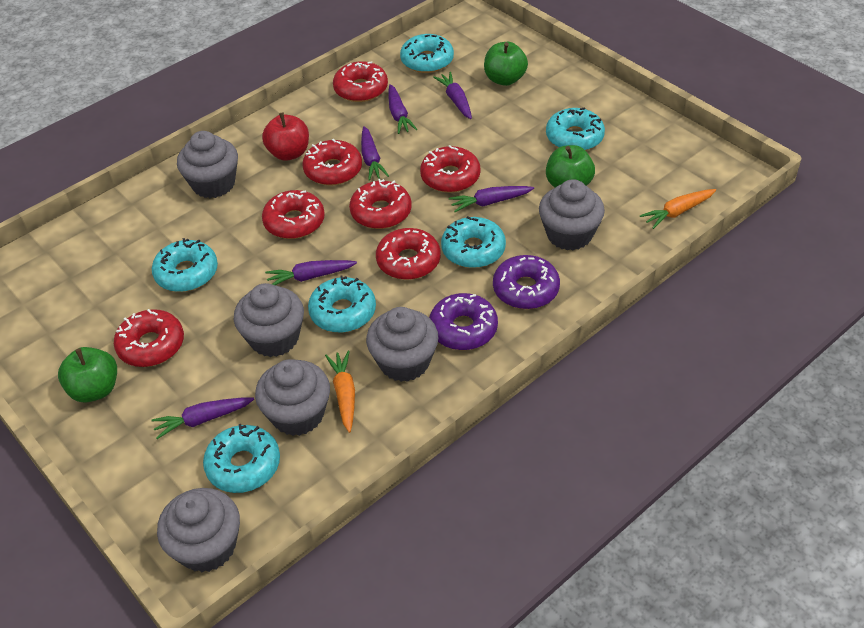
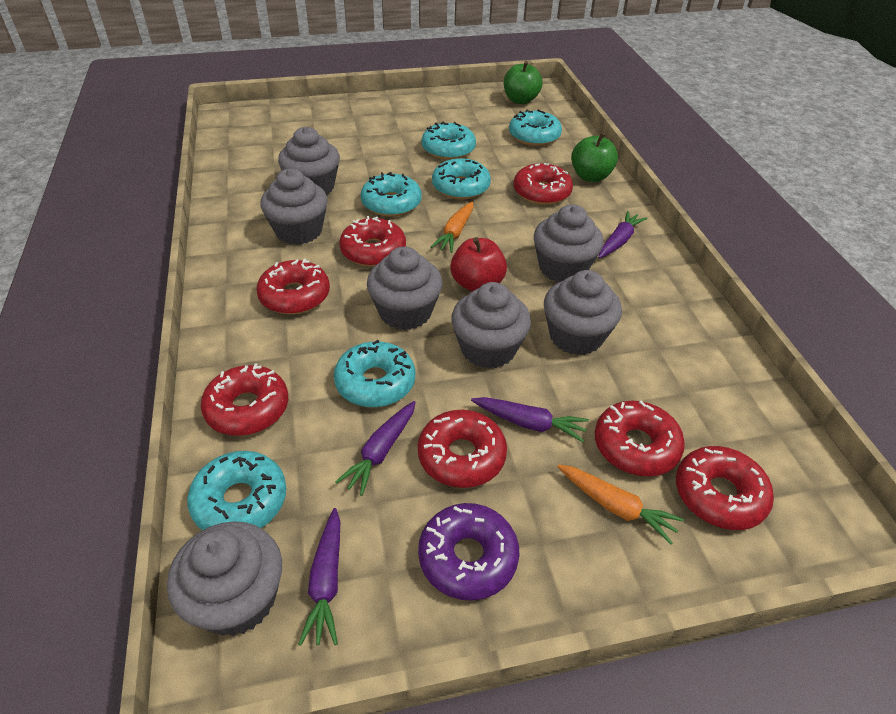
green apple: 3 -> 2
grey cupcake: 6 -> 7
purple carrot: 6 -> 4
purple donut: 2 -> 1

